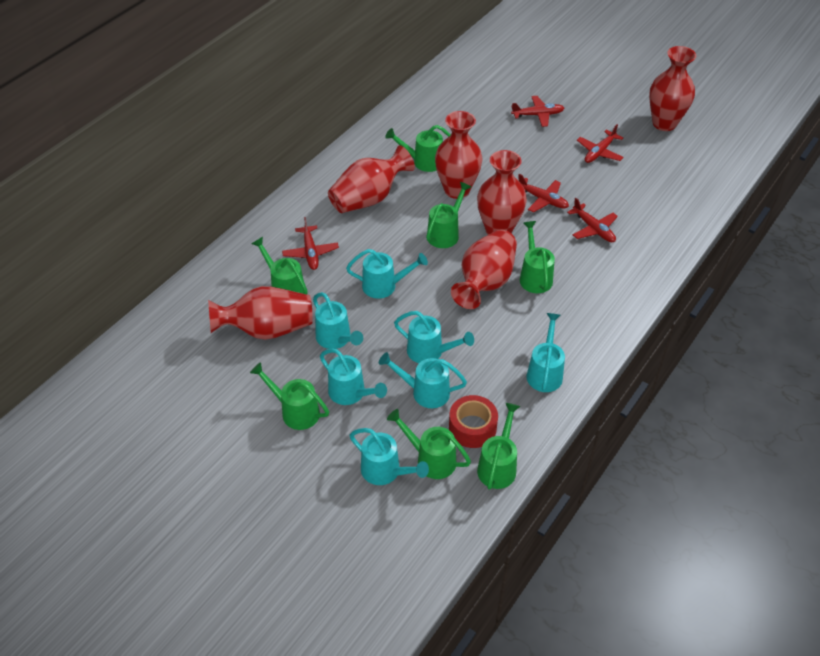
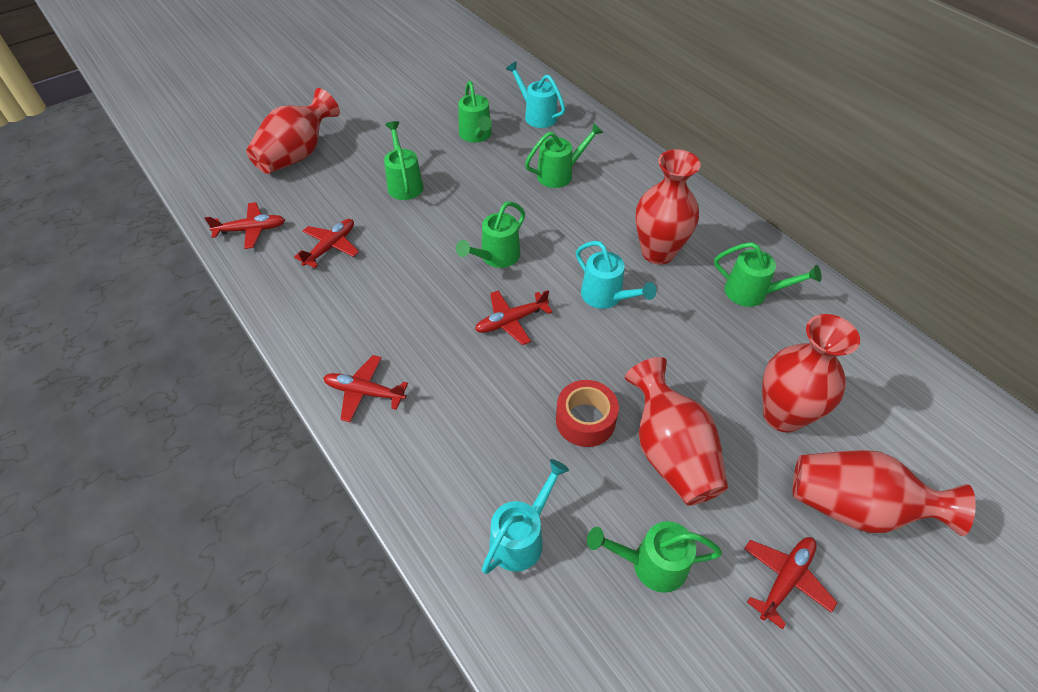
green watering can: 7 -> 6
red vase: 6 -> 5
turquoise watering can: 7 -> 3

